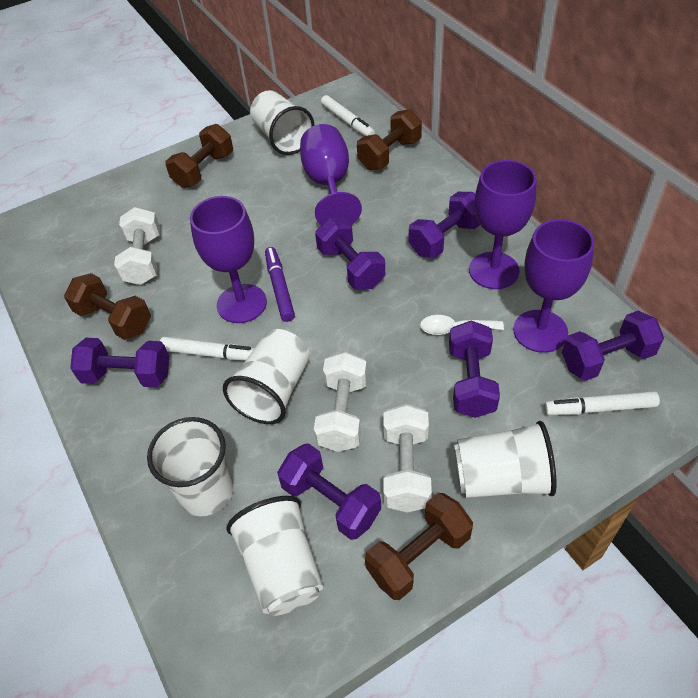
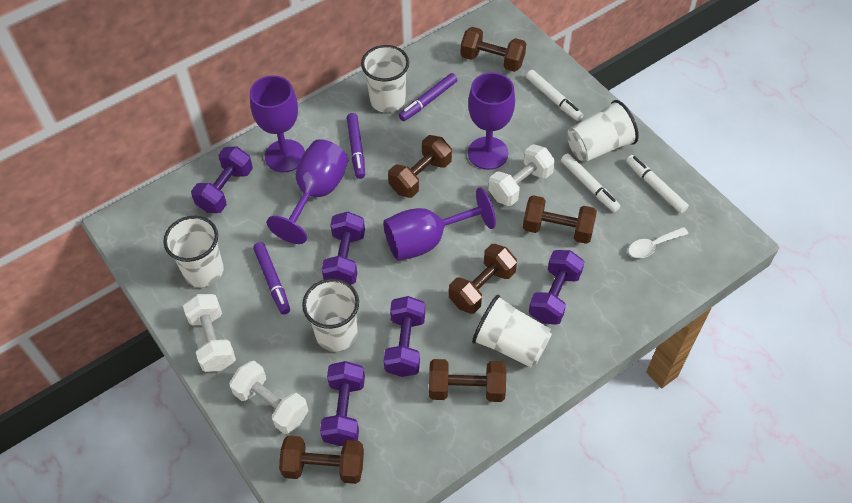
brown dumbbell: 4 -> 6
purple dumbbell: 6 -> 5
purple marker: 1 -> 3

